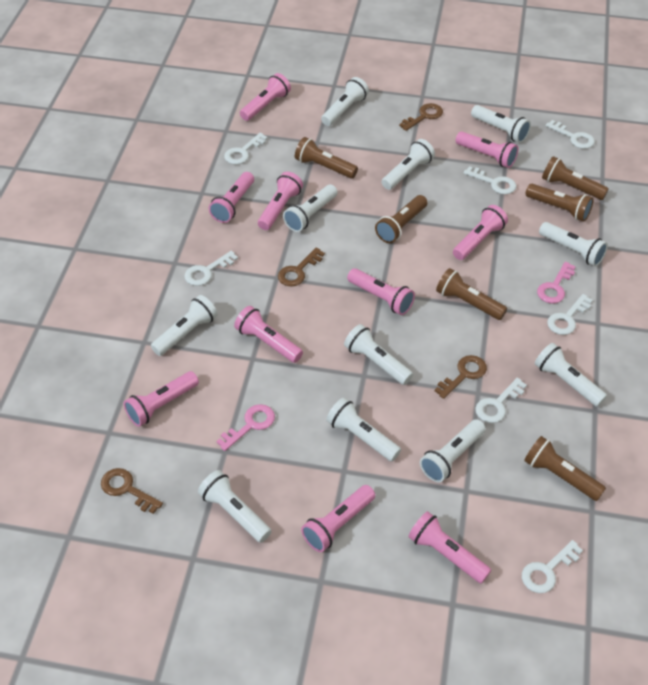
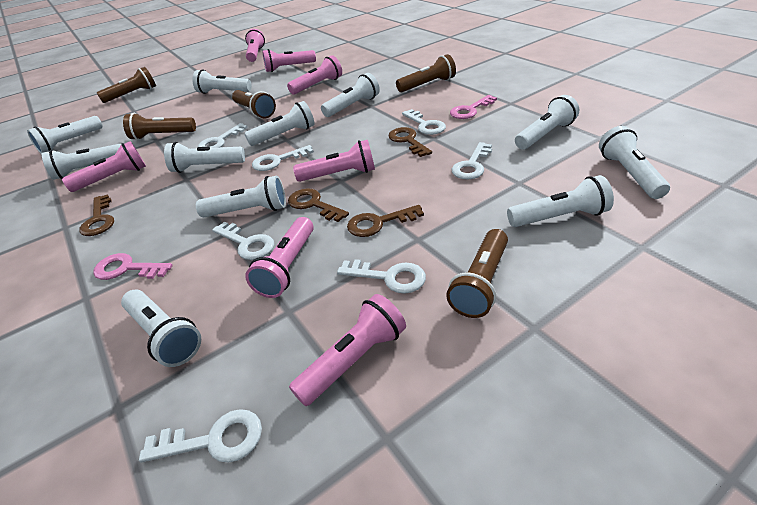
brown flashlight: 6 -> 5
pink flashlight: 10 -> 7

